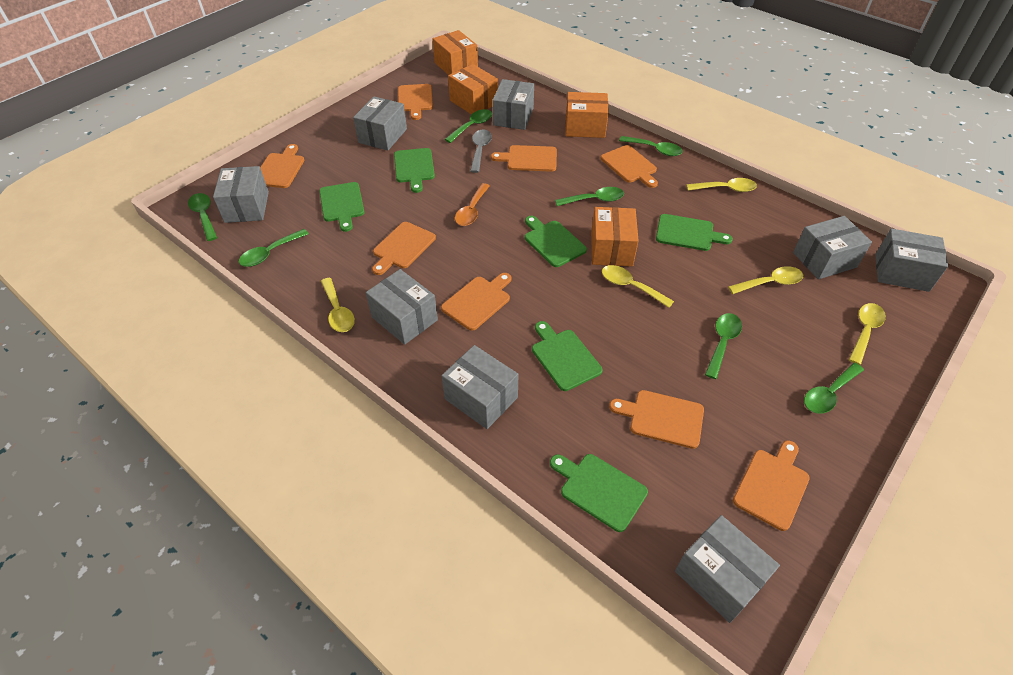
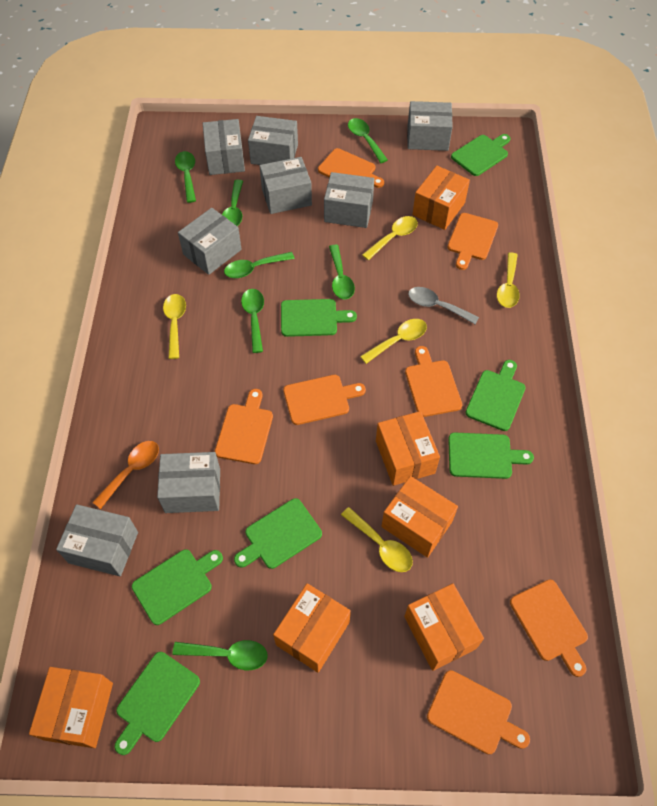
green cutting board: 6 -> 7
orange box: 4 -> 6
orange cutting board: 8 -> 7

